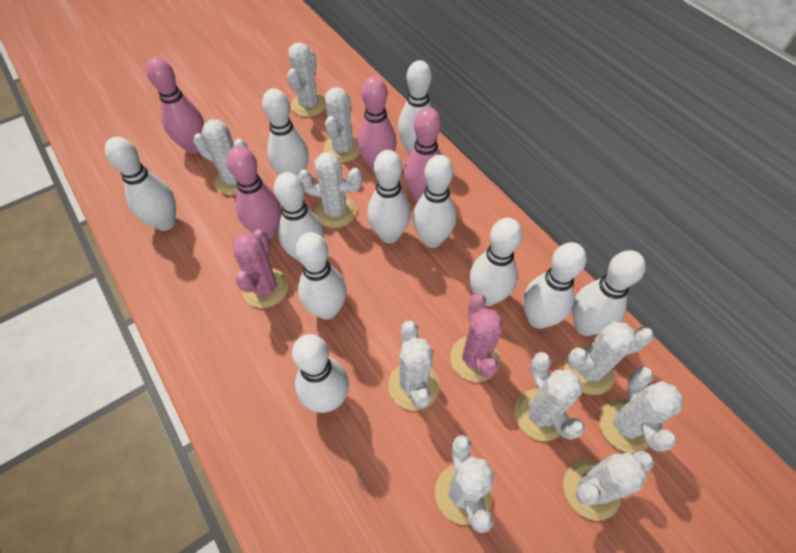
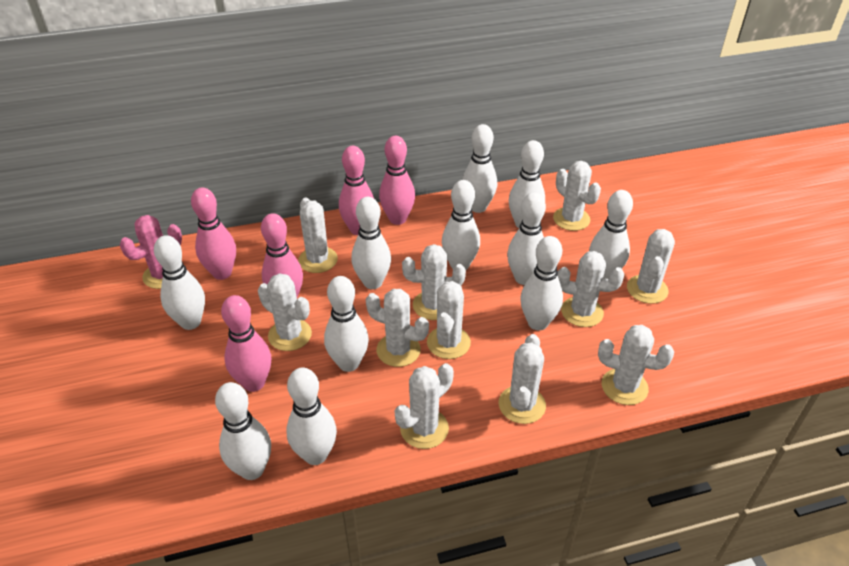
pink bowling pin: 4 -> 5
pink cactus: 2 -> 1
white cactus: 10 -> 11

